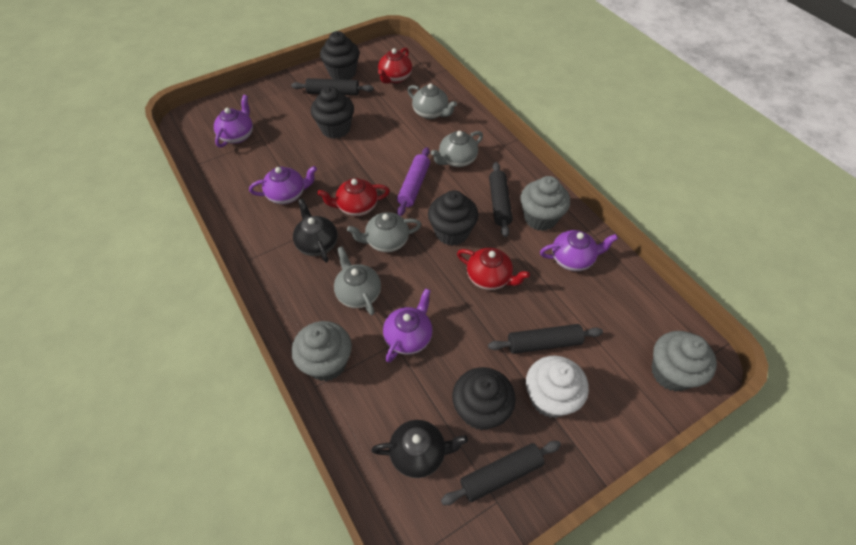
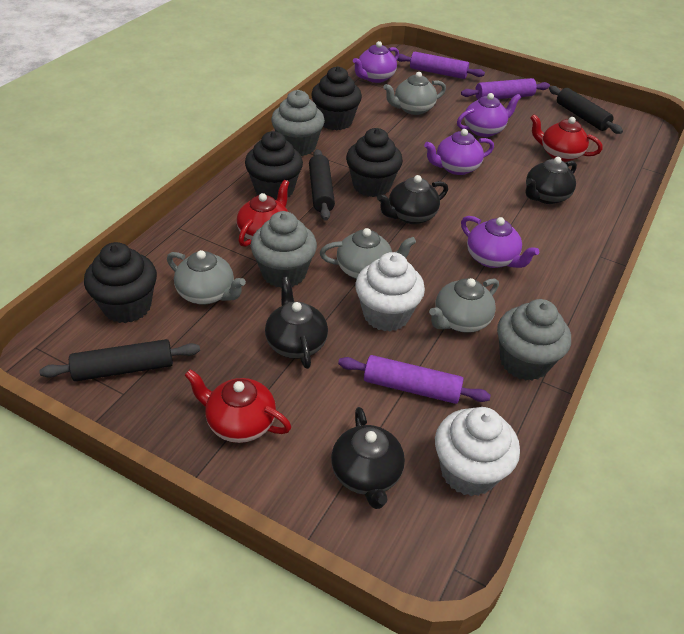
black rolling pin: 4 -> 3
black teapot: 2 -> 4
purple rolling pin: 1 -> 3
white cupcake: 1 -> 2

